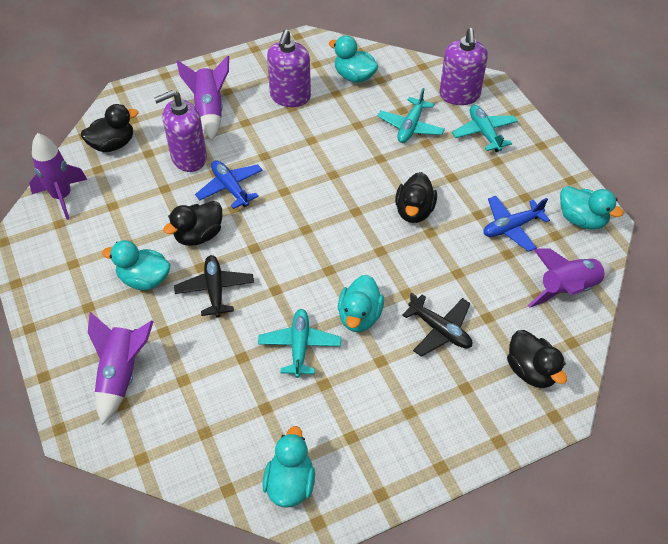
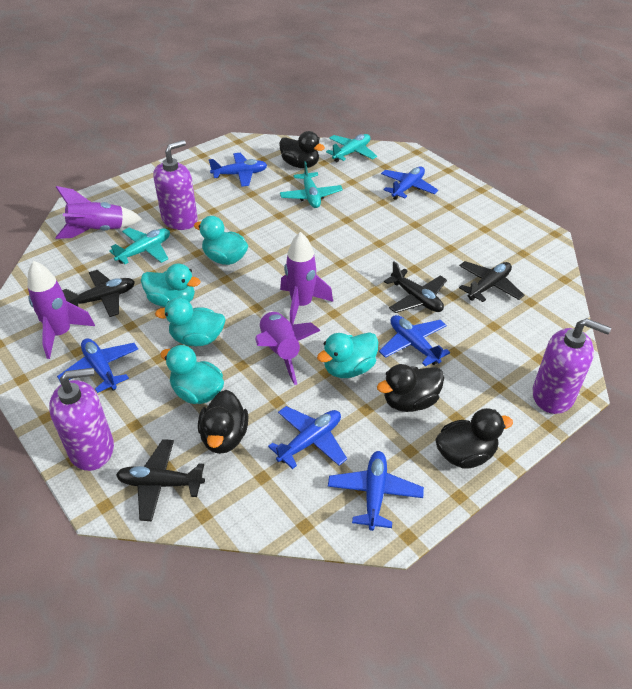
black plane: 2 -> 4
blue plane: 2 -> 6

